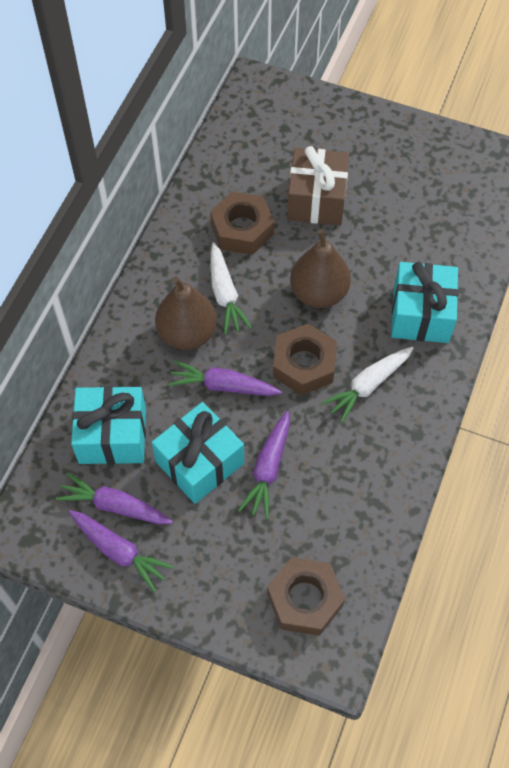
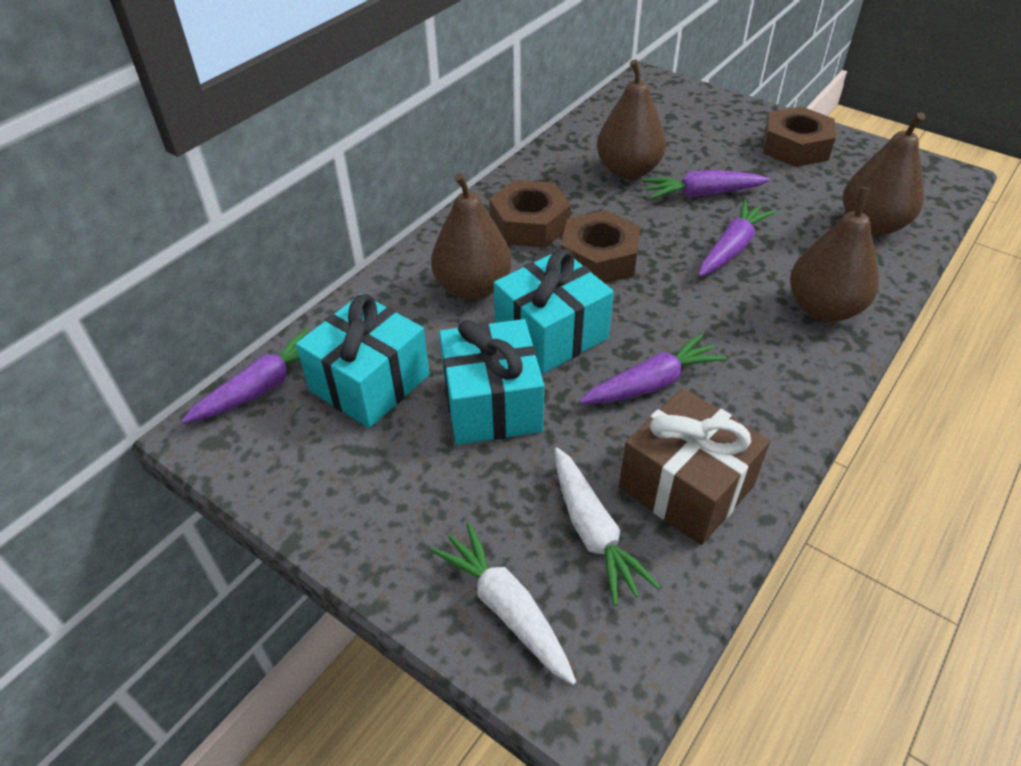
brown pear: 2 -> 4

